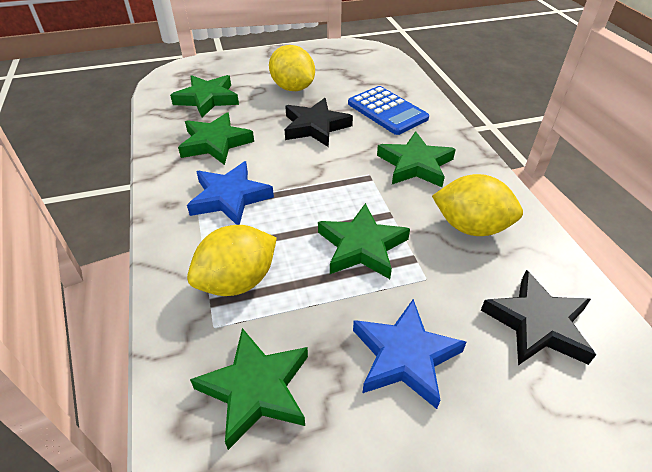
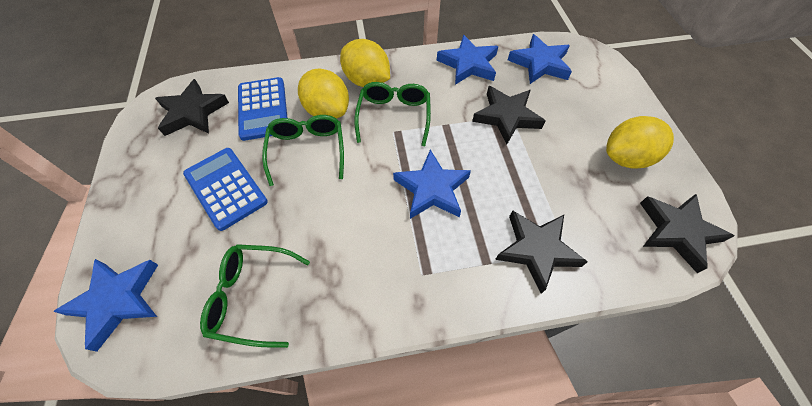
black star: 2 -> 4
blue calculator: 1 -> 2
blue star: 2 -> 4
green glasses: 0 -> 3
green star: 5 -> 0

